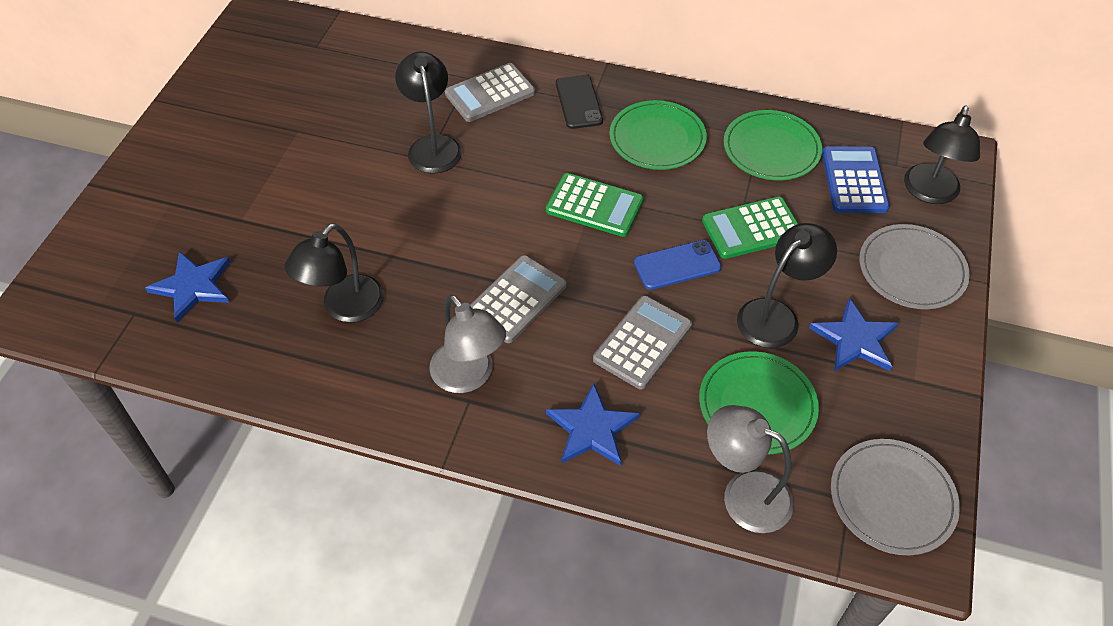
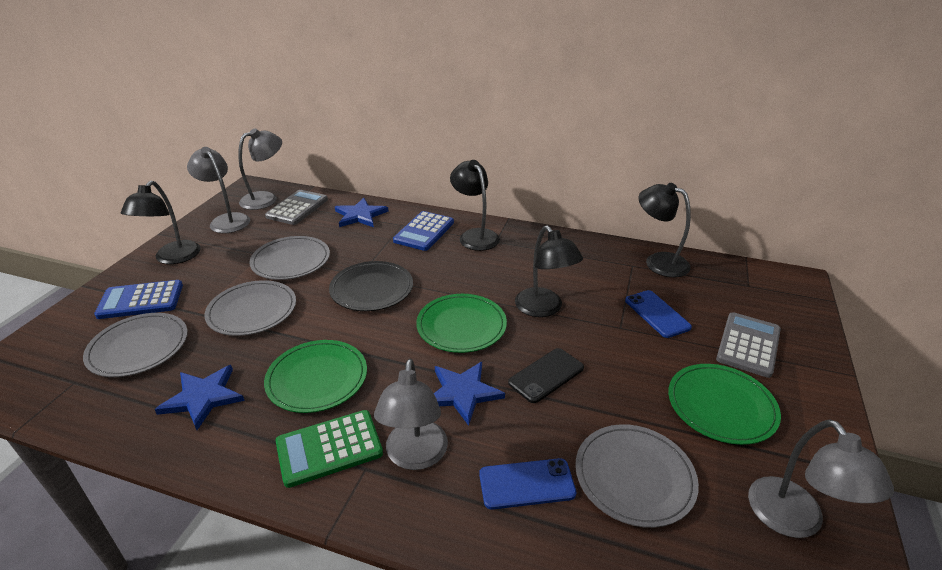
black plate: 0 -> 1
blue calculator: 1 -> 2
blue phone: 1 -> 2
green calculator: 2 -> 1
grey calculator: 3 -> 2
grey lamp: 2 -> 4
grey plate: 2 -> 4

